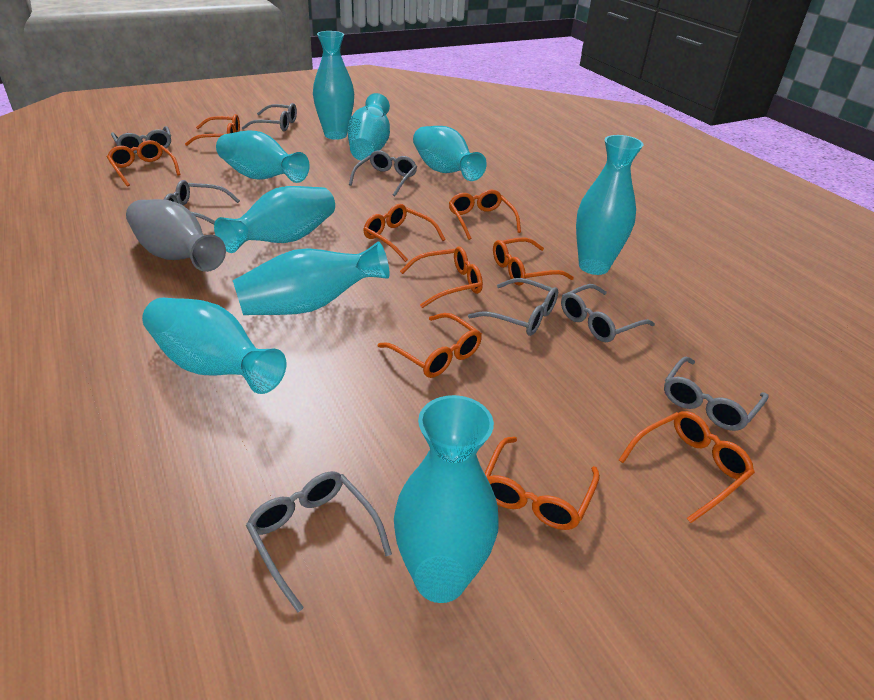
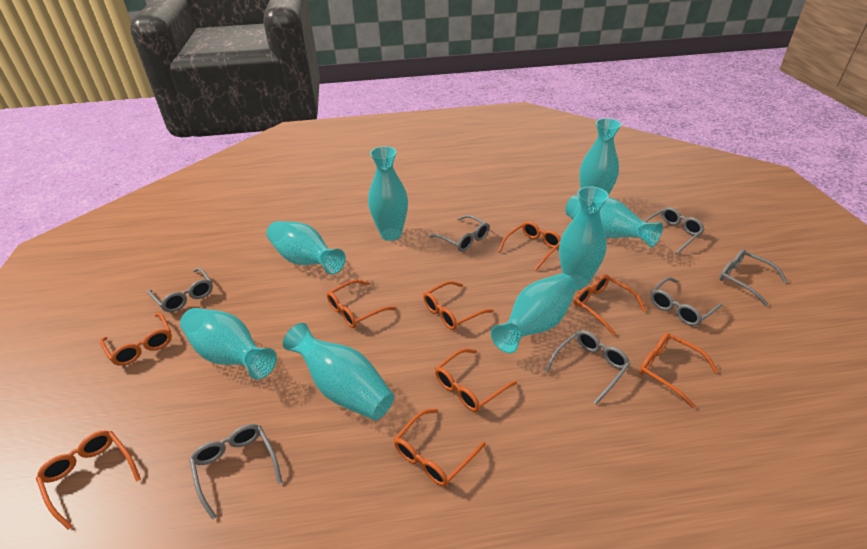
grey glasses: 8 -> 7
grey vase: 1 -> 0
turquoise vase: 9 -> 8

